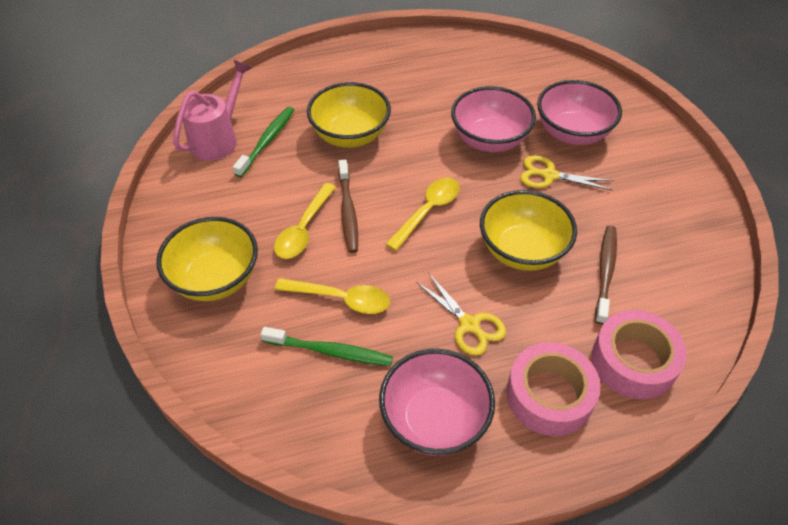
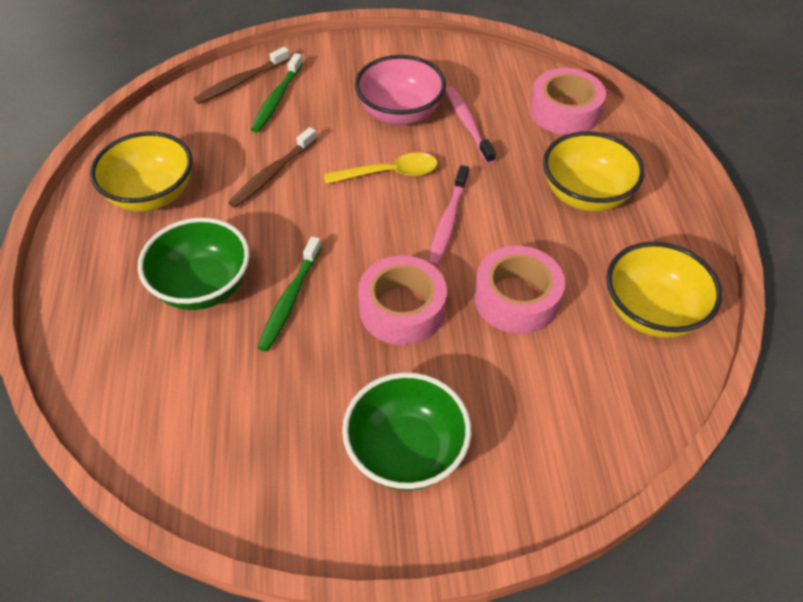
green bowl: 0 -> 2
pink bowl: 3 -> 1
pink tape: 2 -> 3
pink toothbrush: 0 -> 2
pink watering can: 1 -> 0
yellow scissors: 2 -> 0
yellow spoon: 3 -> 1

